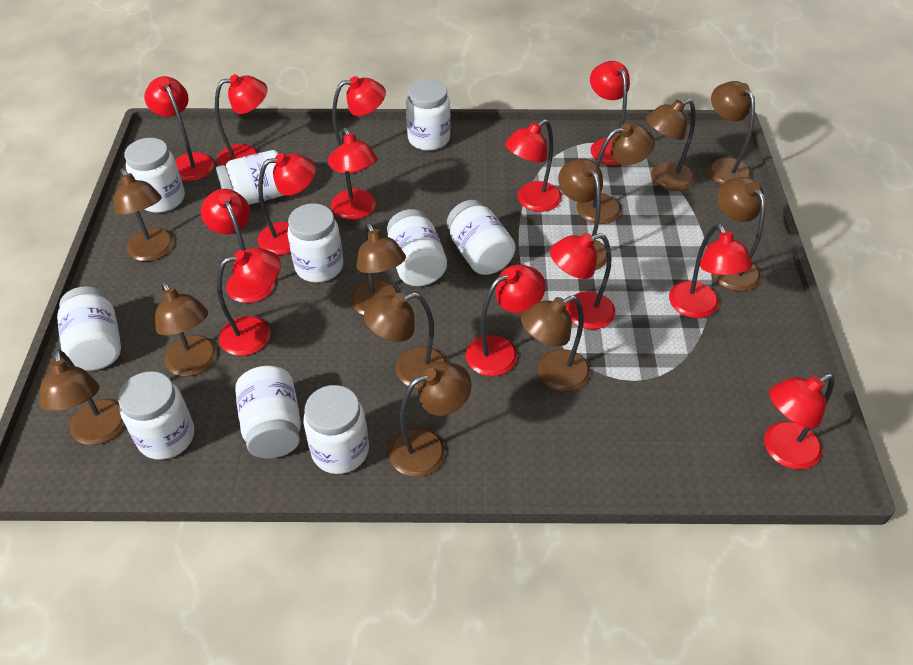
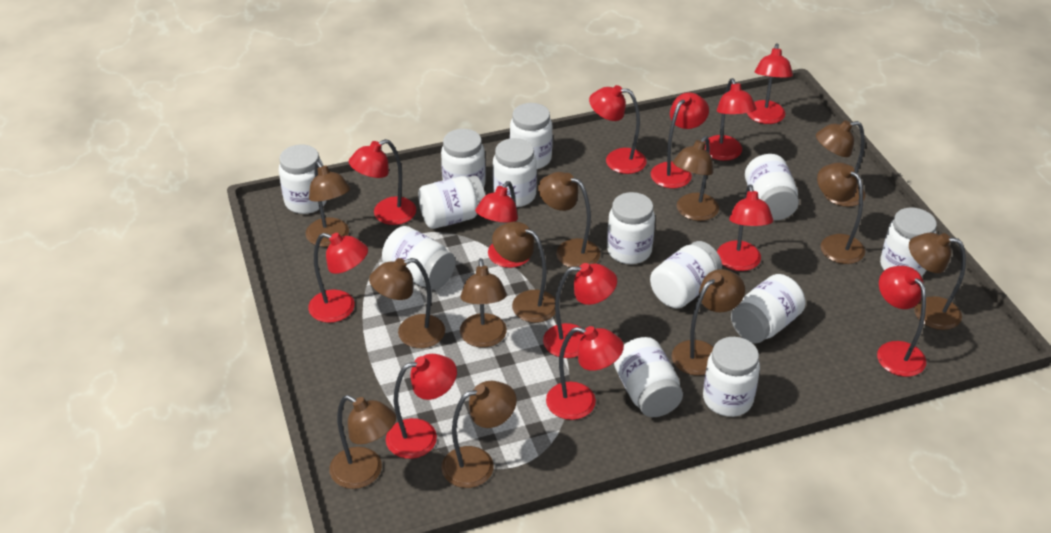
red lamp: 13 -> 12
white jar: 10 -> 13

